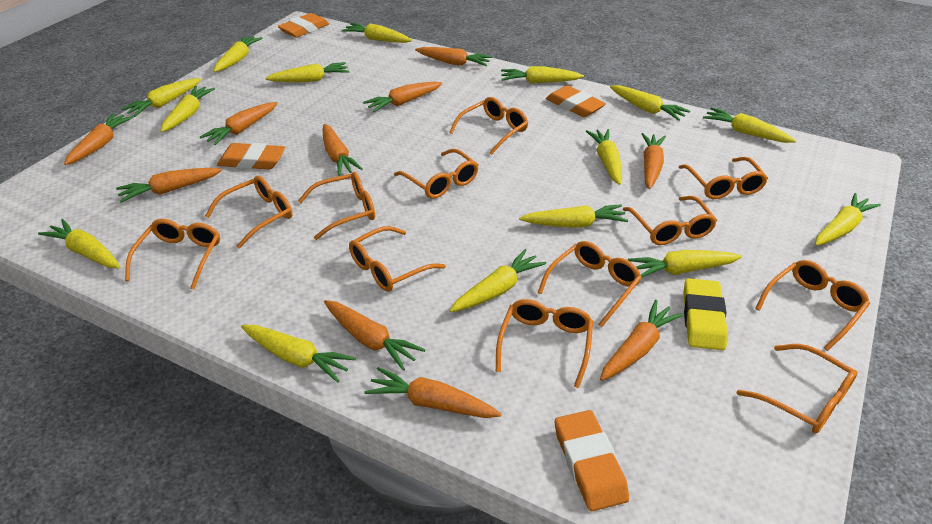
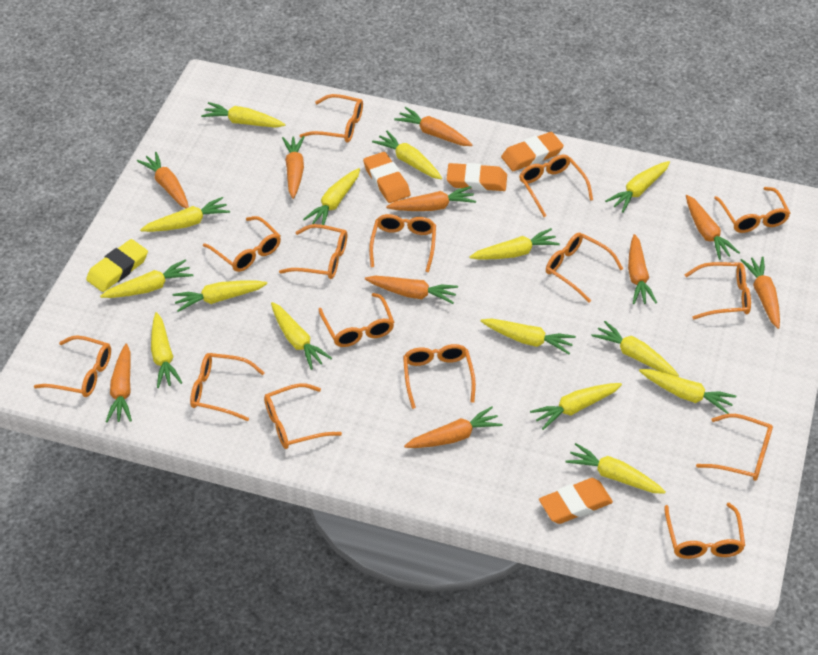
orange glasses: 12 -> 15

